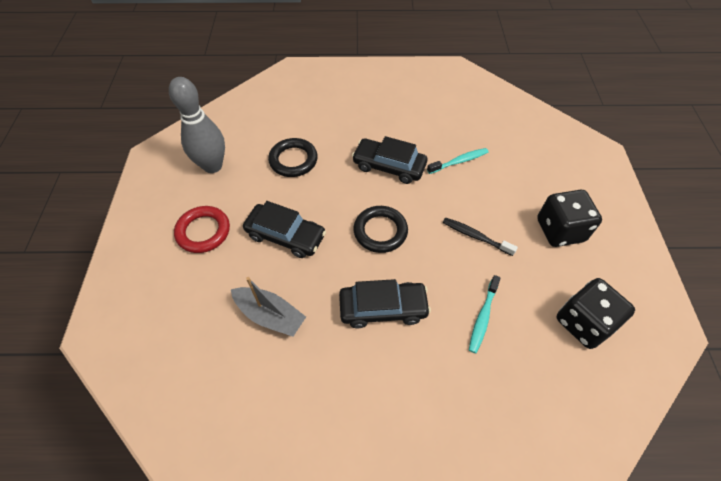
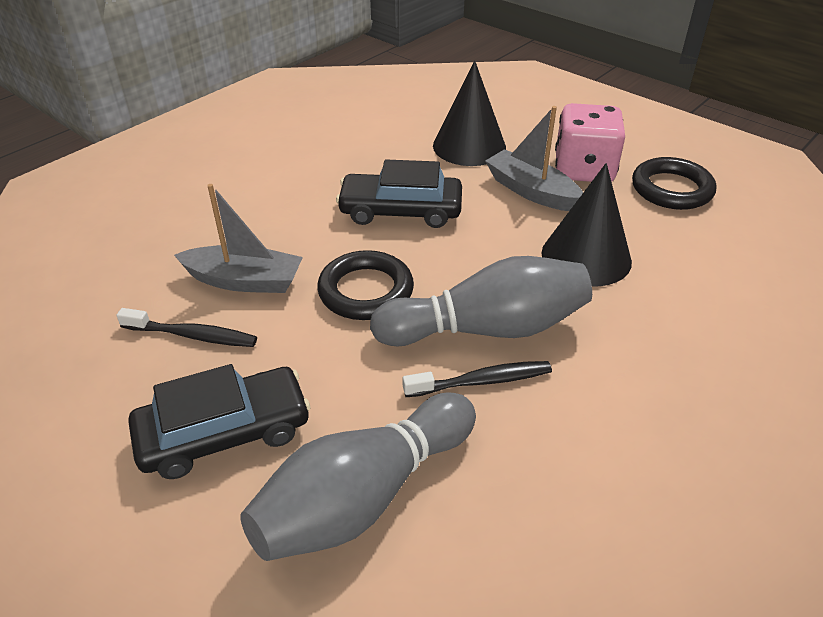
black car: 3 -> 2
black cone: 0 -> 2
black dice: 2 -> 0
black toothbrush: 1 -> 2
grey boat: 1 -> 2
grey bowling pin: 1 -> 2
pink dice: 0 -> 1
red ring: 1 -> 0
turquoise toothbrush: 2 -> 0

